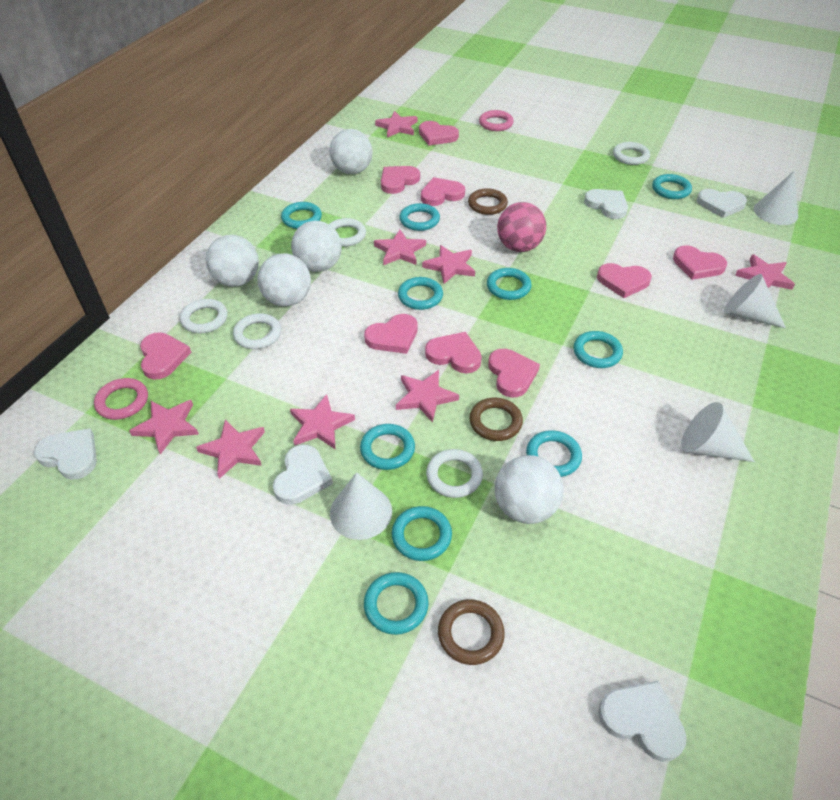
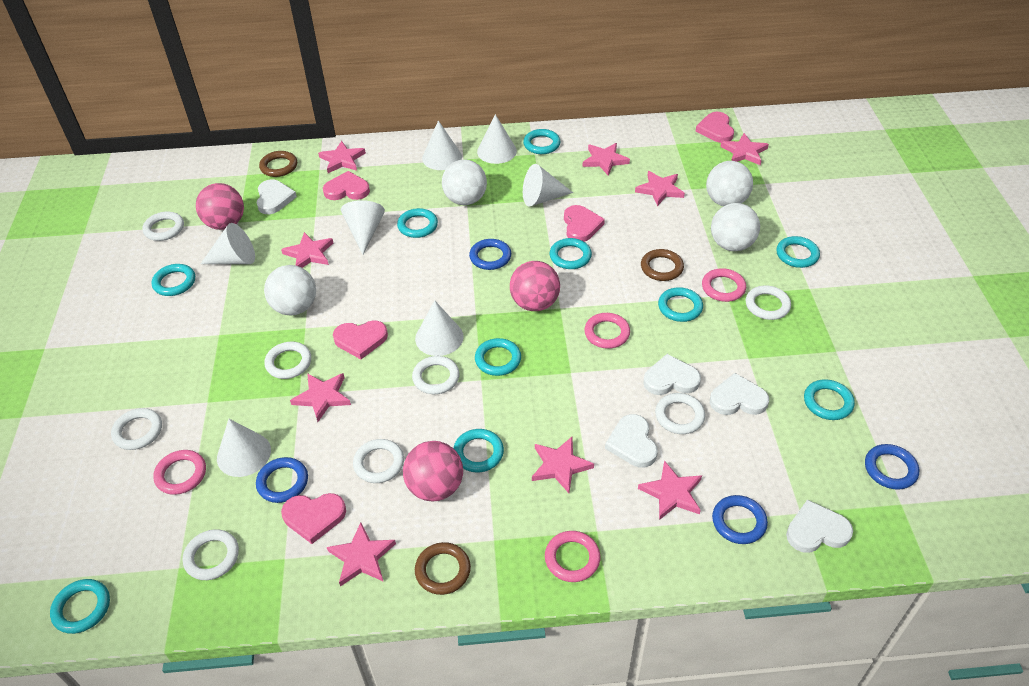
blue ring: 0 -> 4
pink ball: 1 -> 3
pink heart: 9 -> 5
pink ring: 2 -> 4
pink star: 8 -> 9
white ball: 5 -> 4
white cone: 4 -> 7
white ring: 5 -> 8

